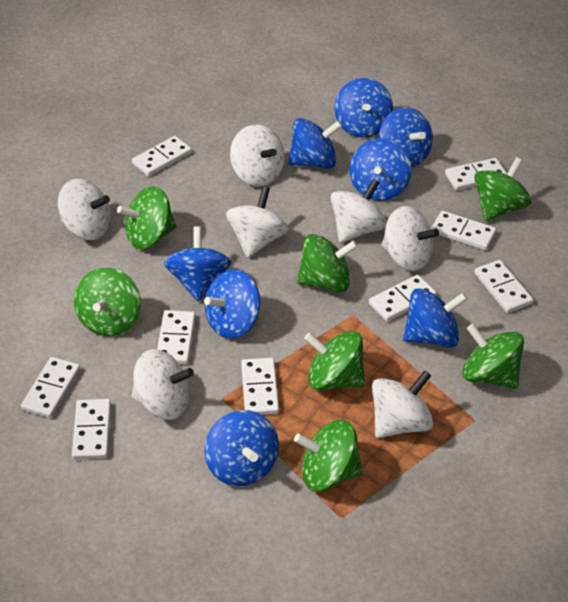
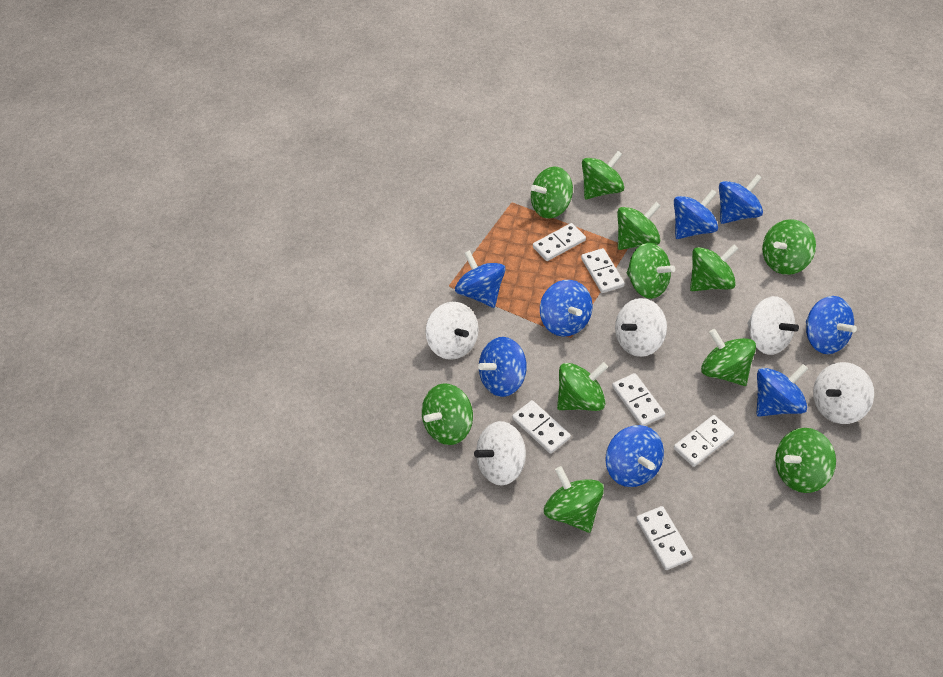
green spinning top: 7 -> 11
white domino: 9 -> 6
white spinning top: 7 -> 5

